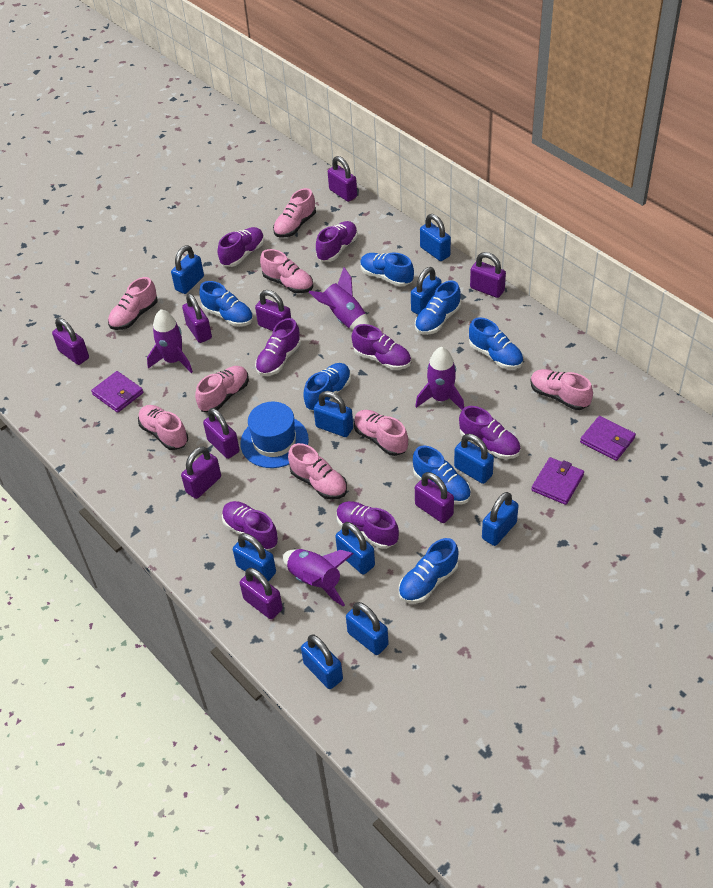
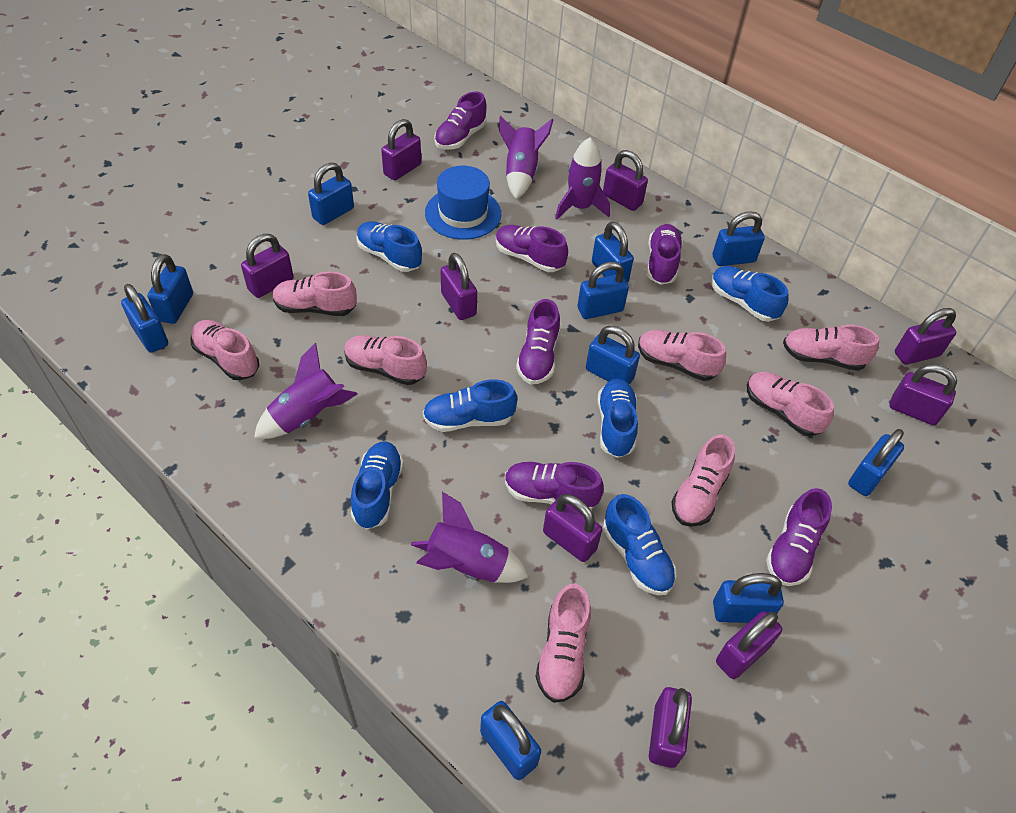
blue shoe: 7 -> 6
purple shoe: 7 -> 6
purple wallet: 3 -> 0

